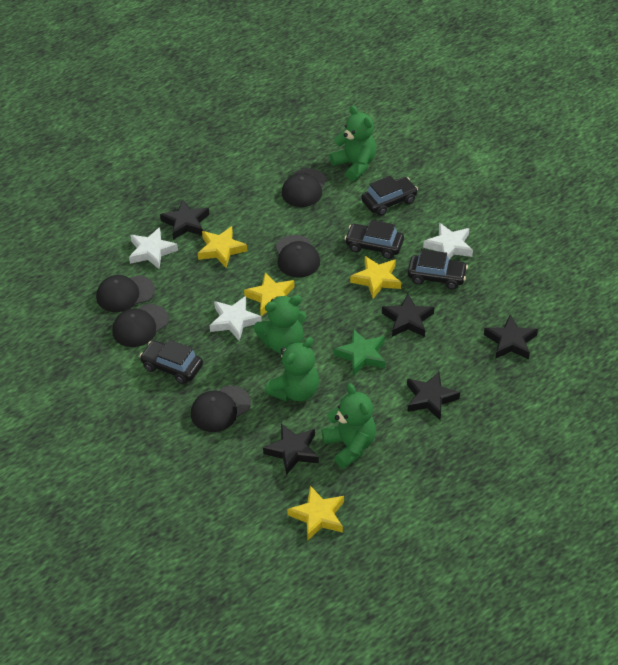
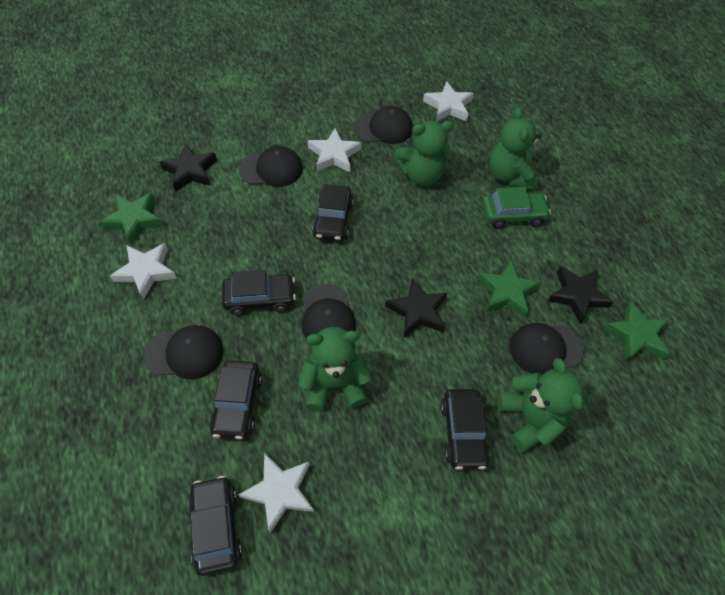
black car: 4 -> 5
black star: 5 -> 3
green car: 0 -> 1
green star: 1 -> 3
white star: 3 -> 4
yellow star: 4 -> 0

